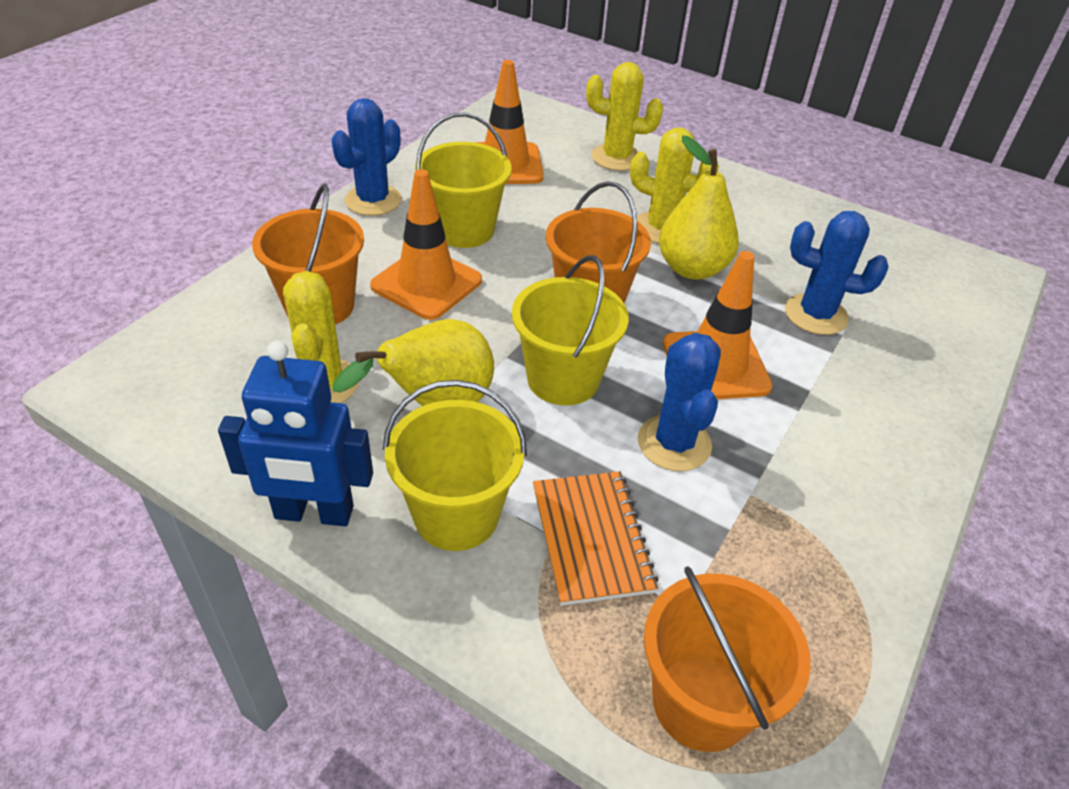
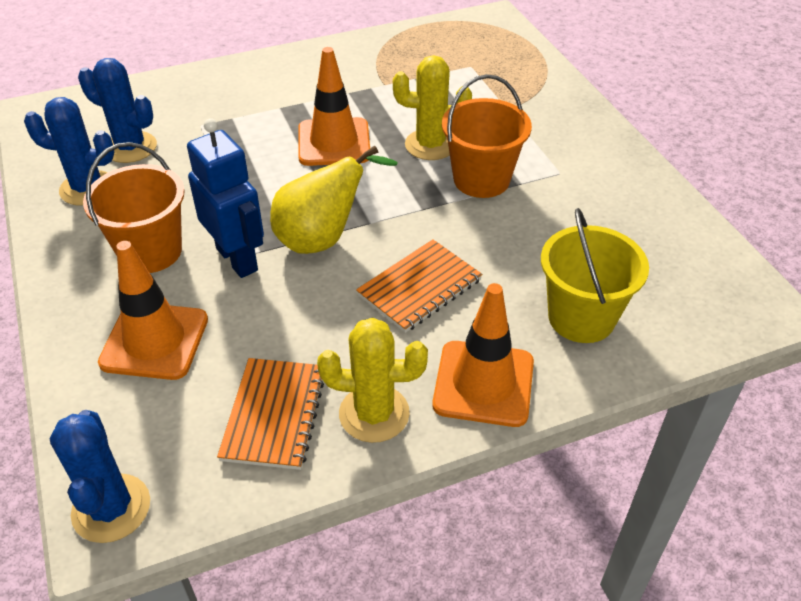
orange bucket: 3 -> 2
orange notebook: 1 -> 2
yellow bucket: 3 -> 1
yellow cactus: 3 -> 2
yellow pear: 2 -> 1

